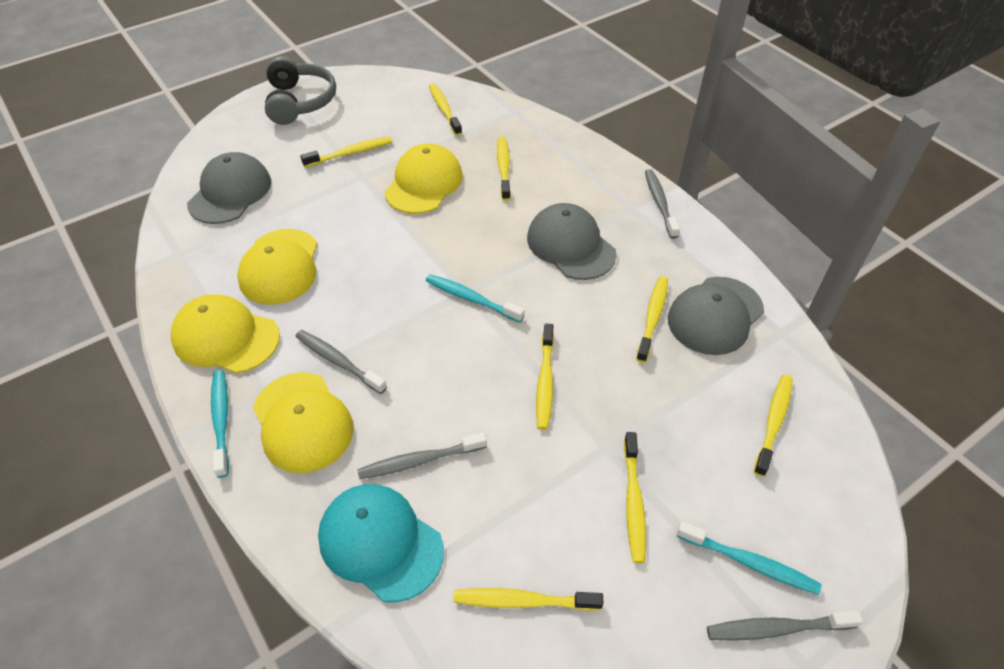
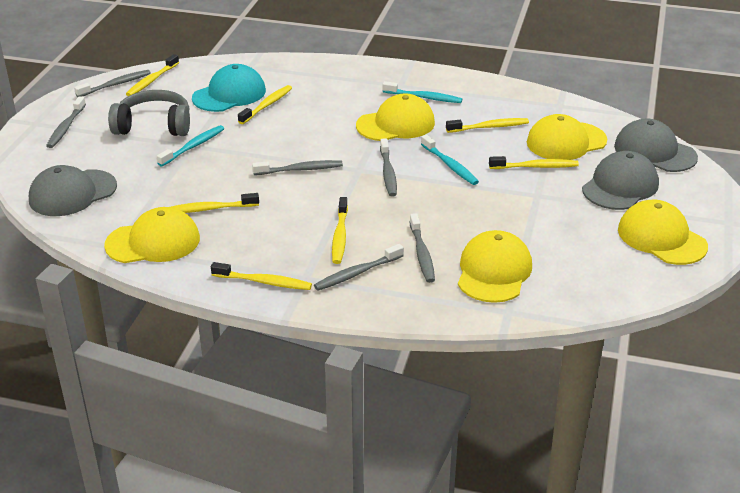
grey toothbrush: 4 -> 6
yellow cap: 4 -> 5
yellow toothbrush: 8 -> 7

